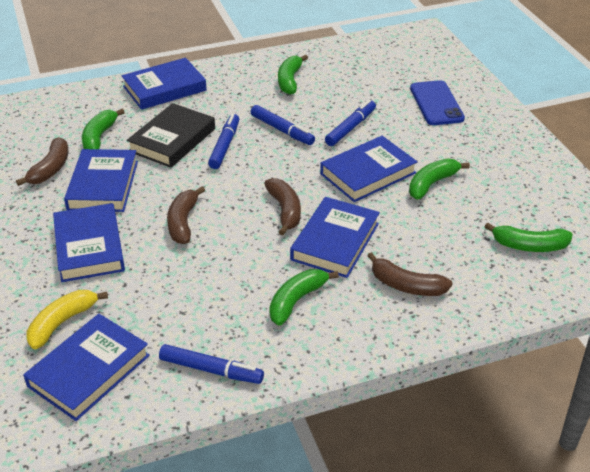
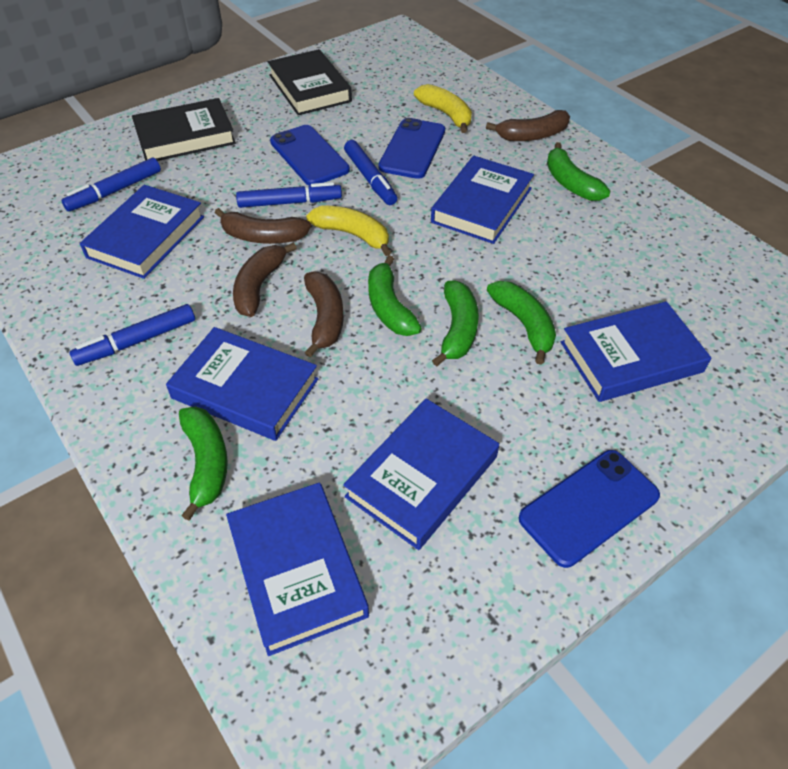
black book: 1 -> 2
blue phone: 1 -> 3
yellow banana: 1 -> 2

